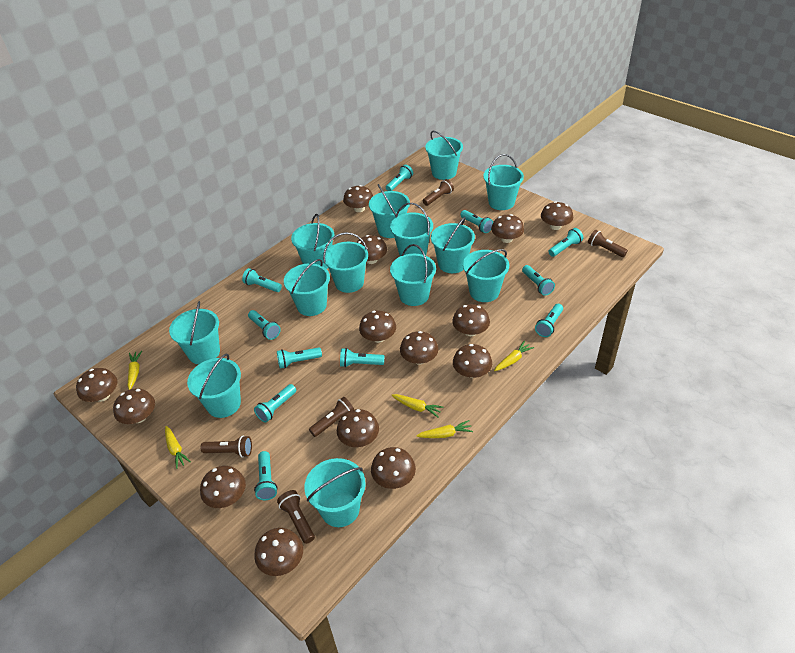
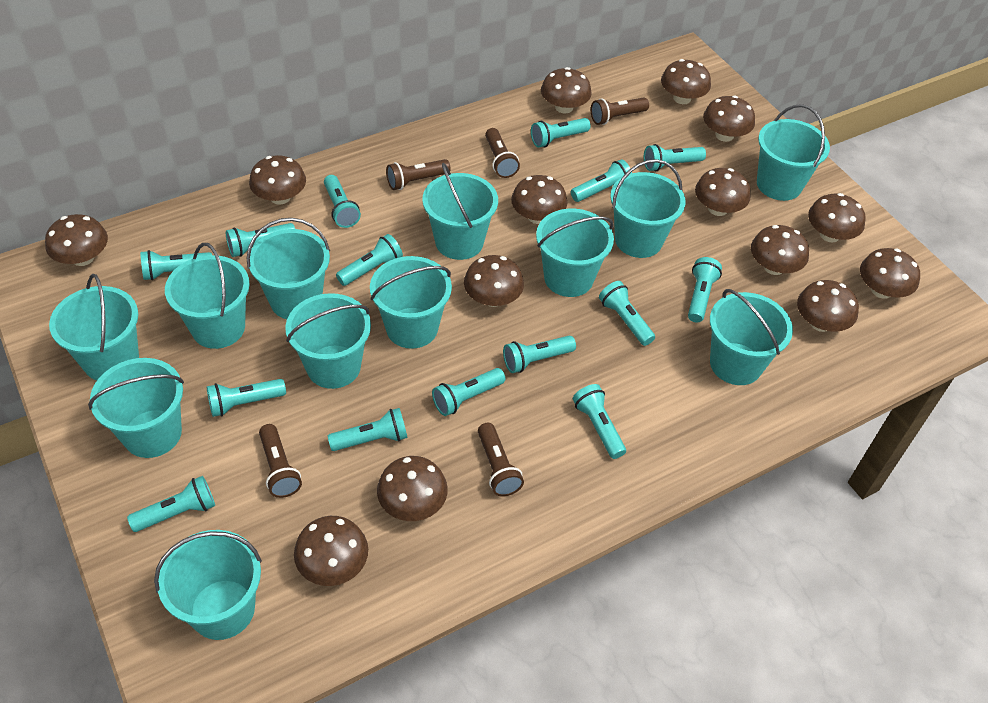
turquoise bucket: 13 -> 12
turquoise flashlight: 11 -> 15
yellow carrot: 5 -> 0

